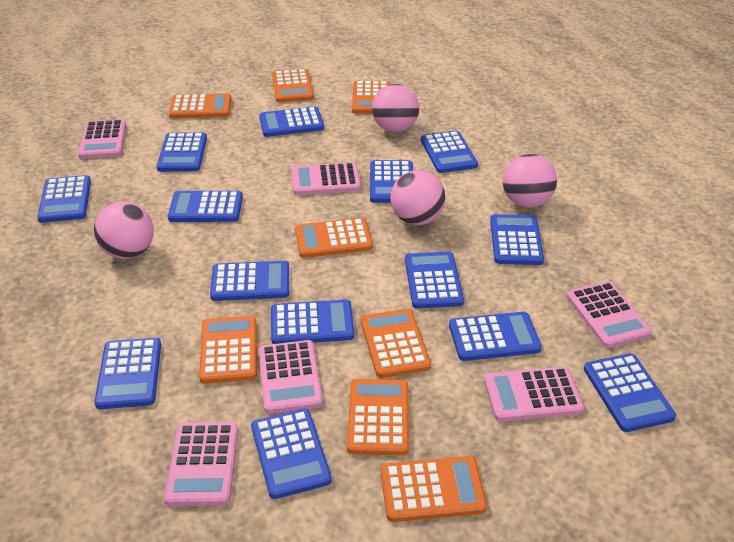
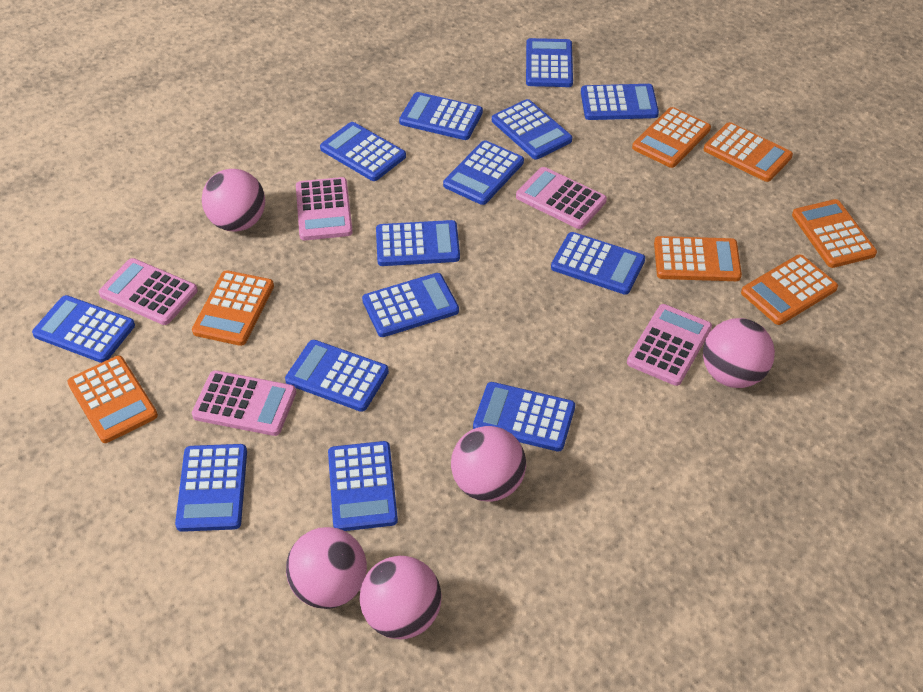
orange calculator: 8 -> 7
pink ball: 4 -> 5
pink calculator: 6 -> 5

